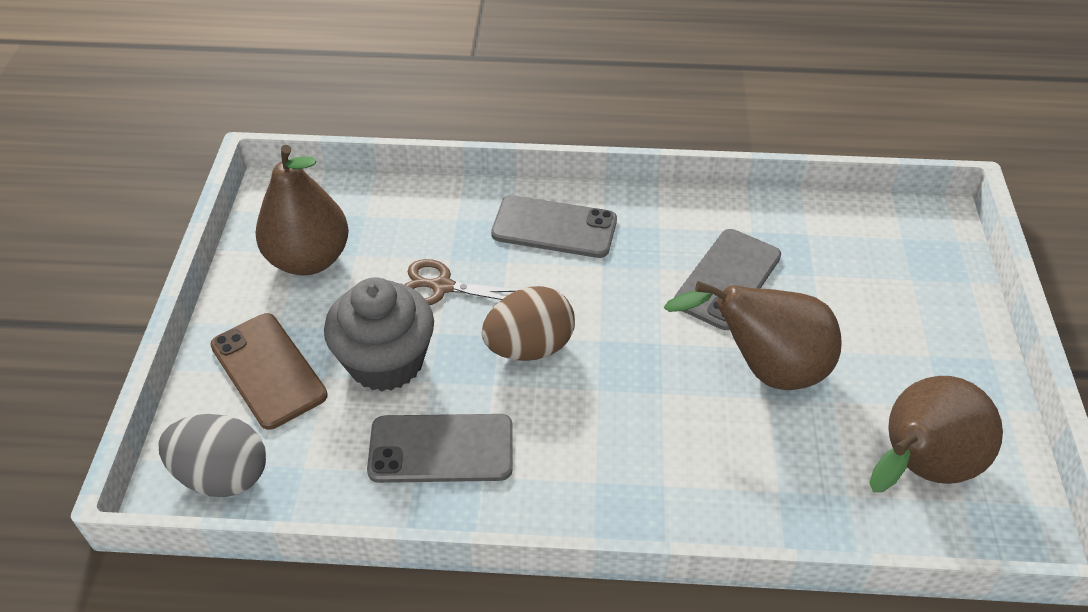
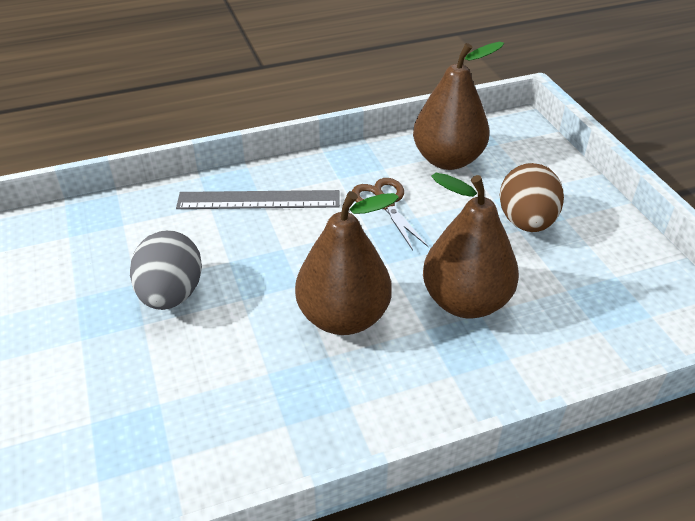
brown phone: 1 -> 0
grey cupcake: 1 -> 0
grey phone: 3 -> 0
grey ruler: 0 -> 1

